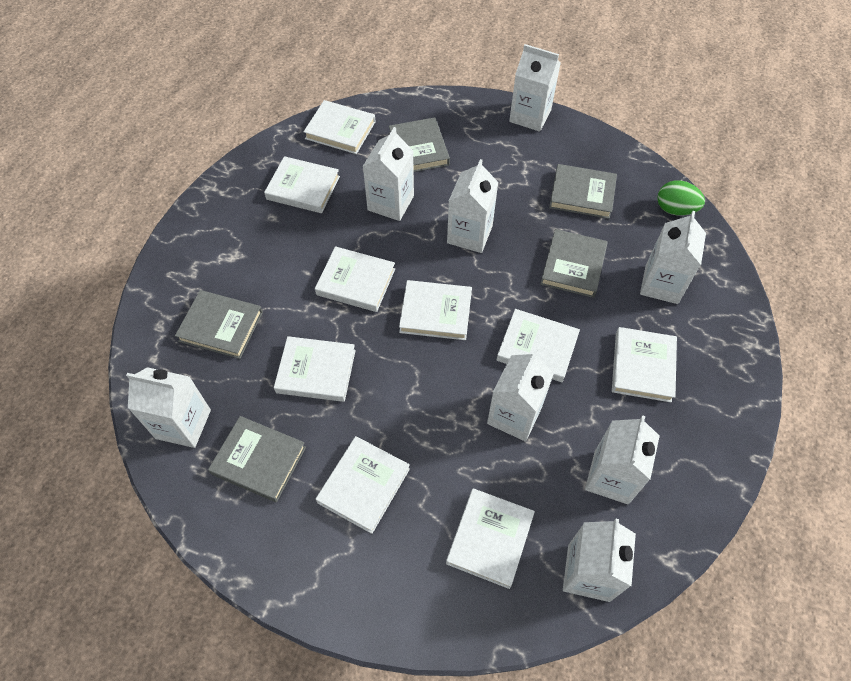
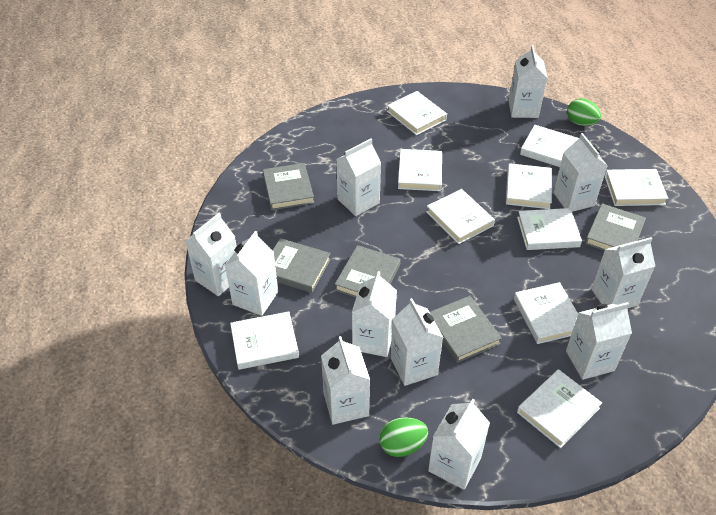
green egg: 1 -> 2
white book: 9 -> 10
white carton: 8 -> 11

